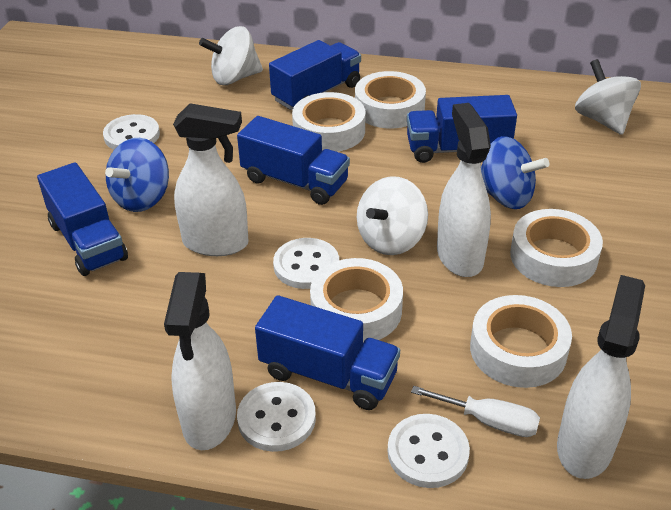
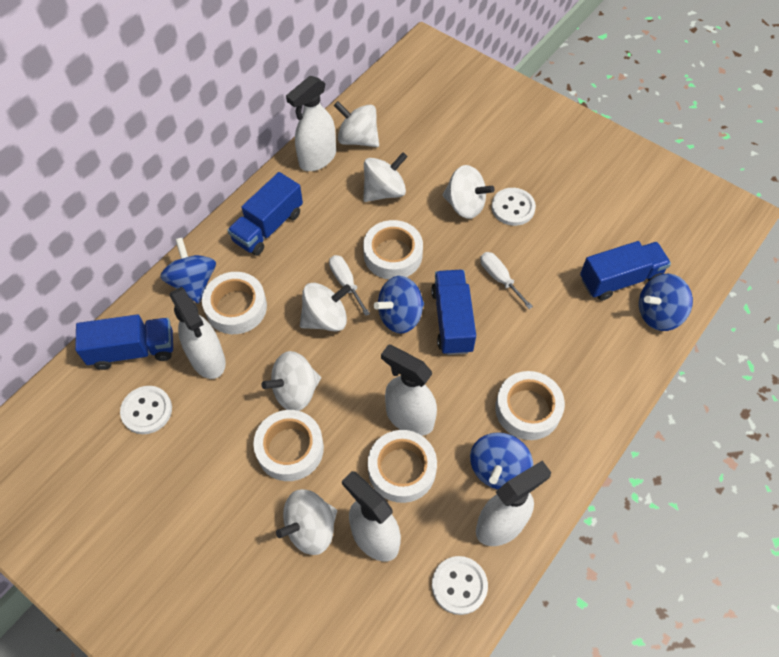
blue spinning top: 2 -> 4
blue truck: 5 -> 4
white button: 4 -> 3
white screwdriver: 1 -> 2
white spinning top: 3 -> 6
white spray bottle: 4 -> 5

